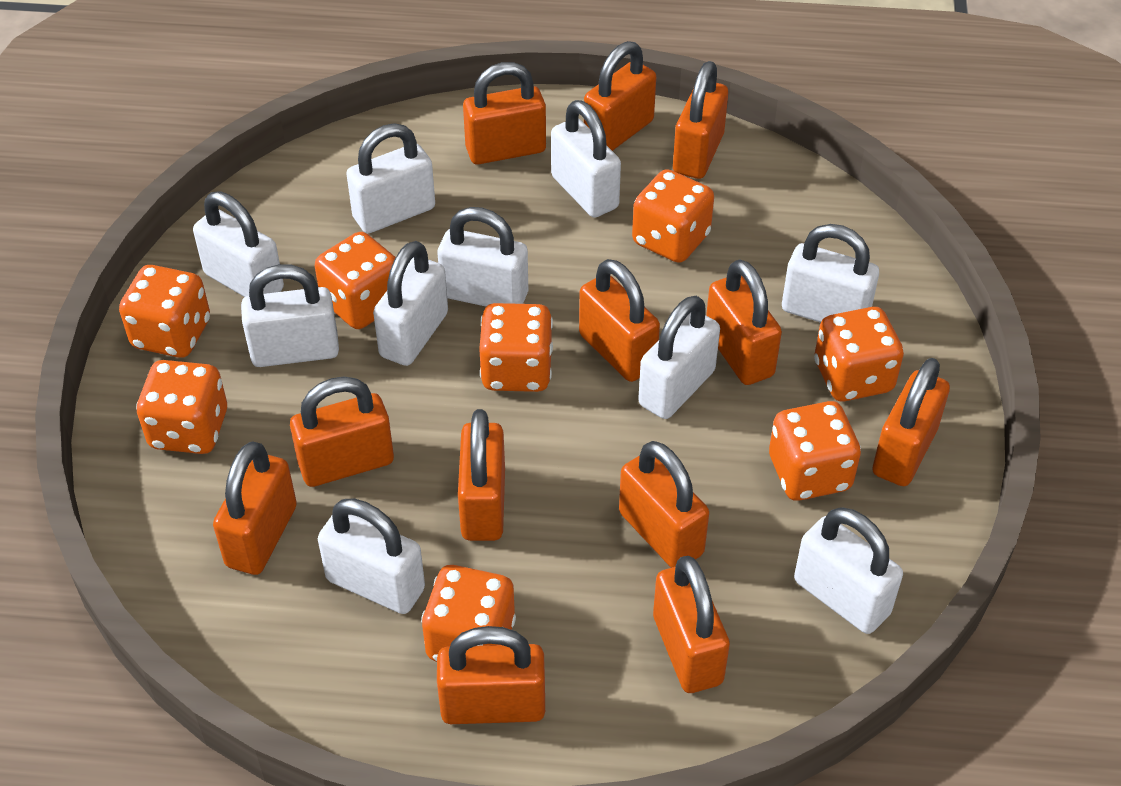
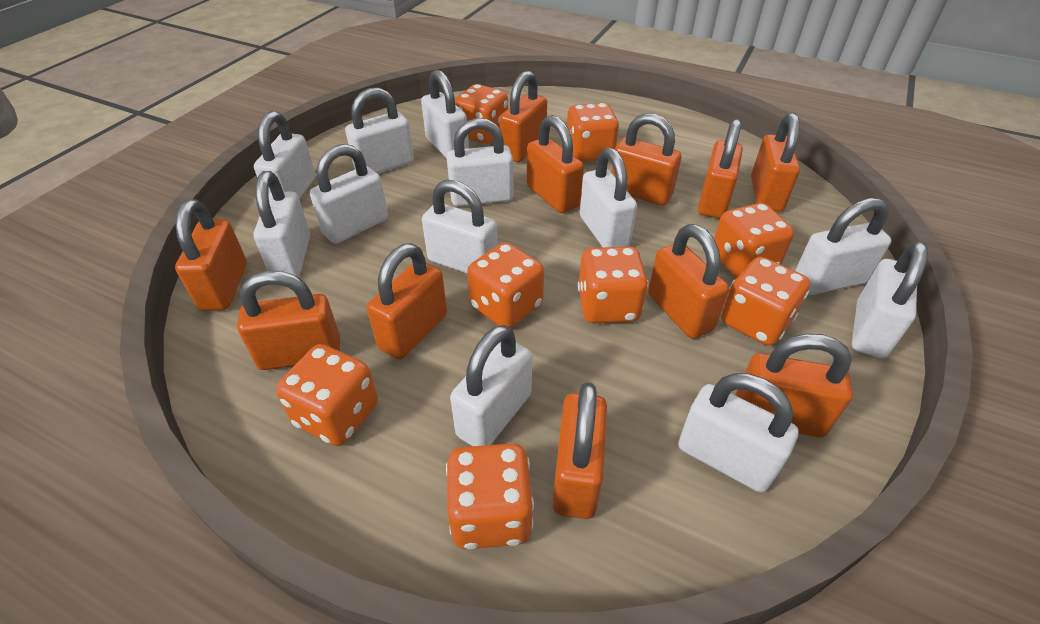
orange padlock: 12 -> 11
white padlock: 10 -> 12

